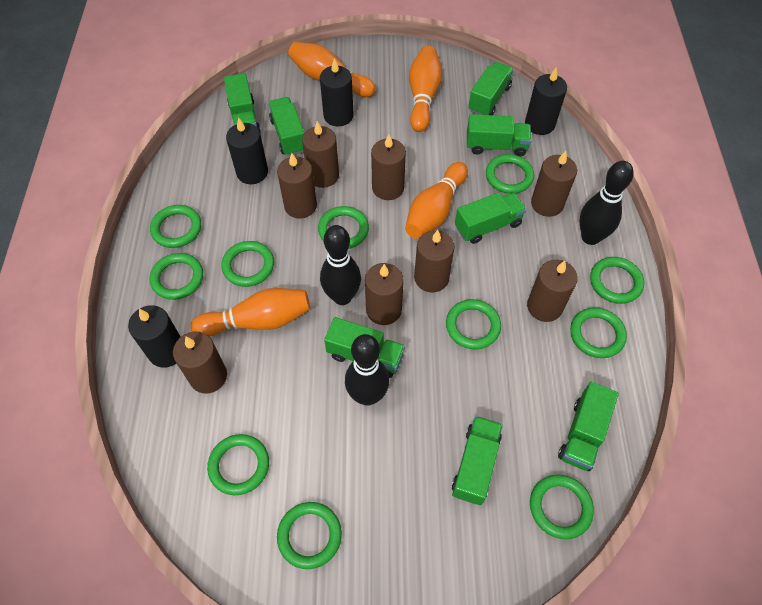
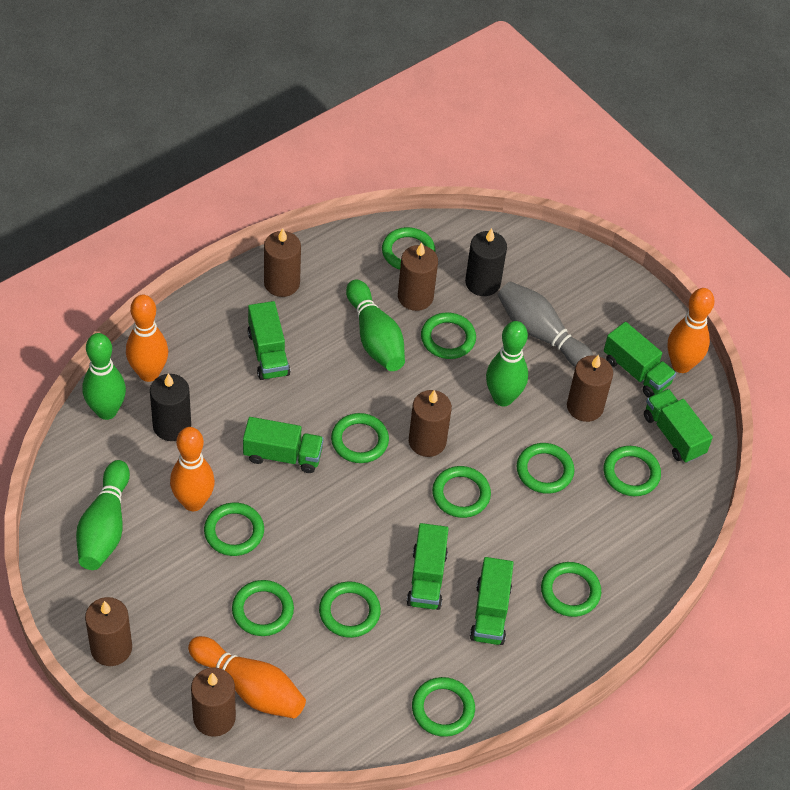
black bowling pin: 3 -> 0
black candle: 4 -> 2
brown candle: 8 -> 6
green bowling pin: 0 -> 4
green truck: 8 -> 6
grey bowling pin: 0 -> 1

